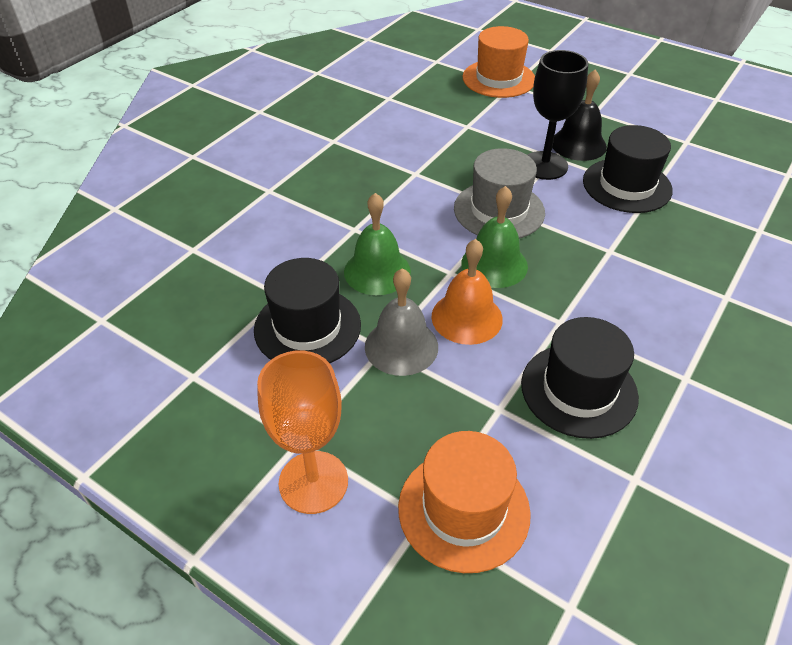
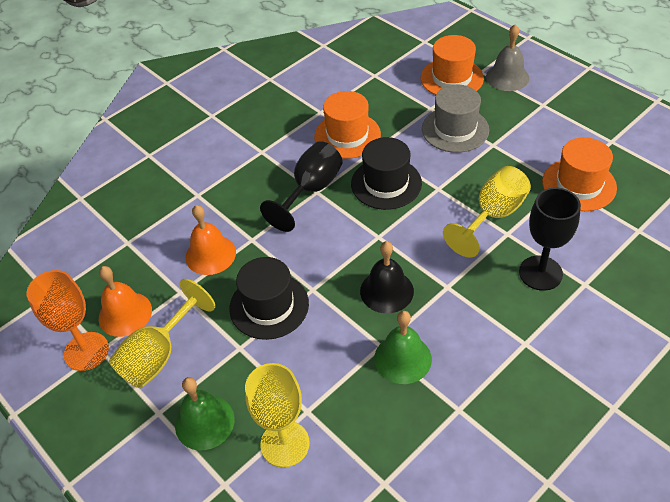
black goblet: 1 -> 2
black hat: 3 -> 2
orange bell: 1 -> 2
orange hat: 2 -> 3
yellow goblet: 0 -> 3

